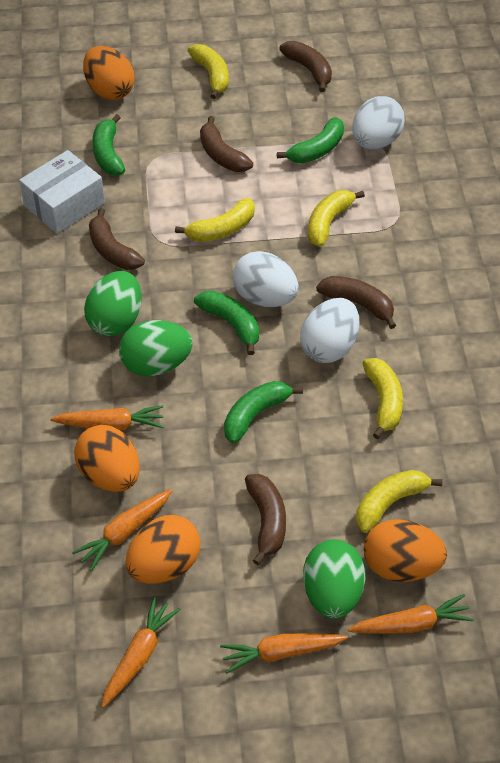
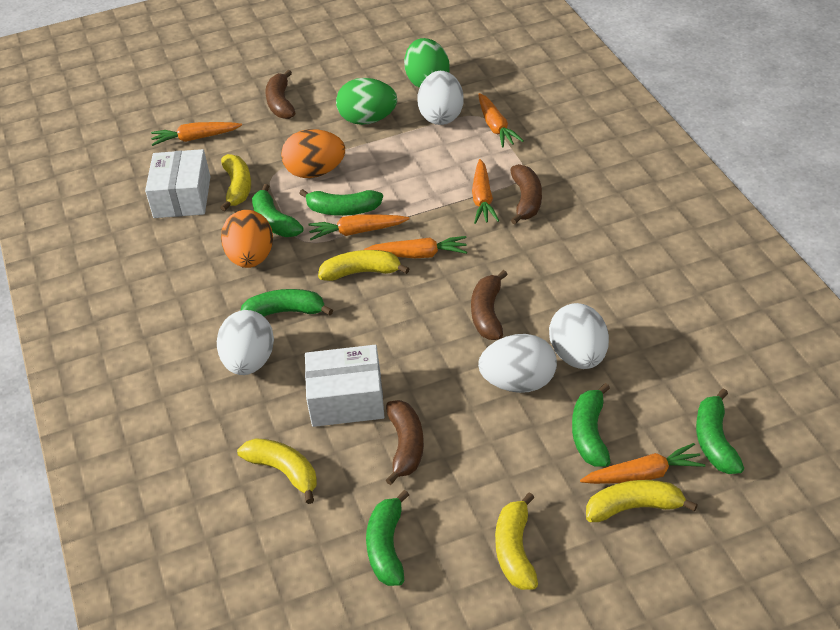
brown banana: 5 -> 4
green banana: 4 -> 6
green egg: 3 -> 2
orange carrot: 5 -> 6
orange egg: 4 -> 2
white box: 1 -> 2
white egg: 3 -> 4

